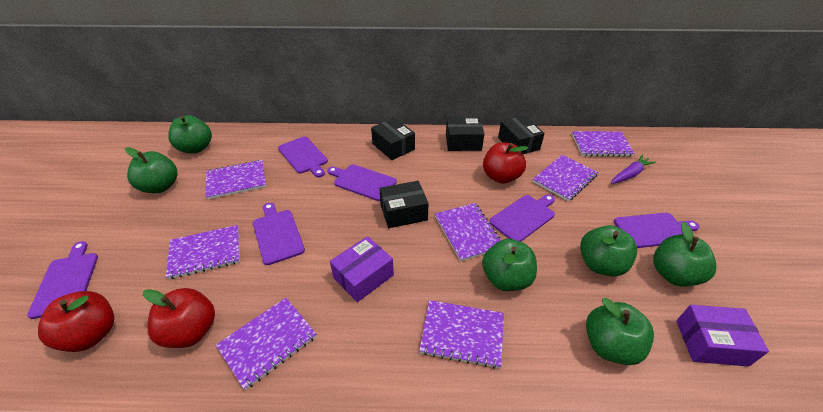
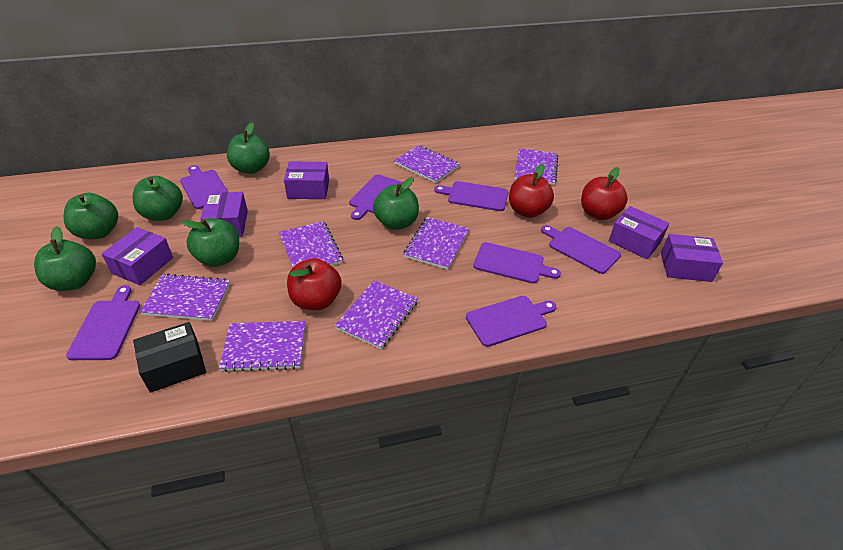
black box: 4 -> 1
purple box: 2 -> 5
purple carrot: 1 -> 0
purple cutting board: 6 -> 7

